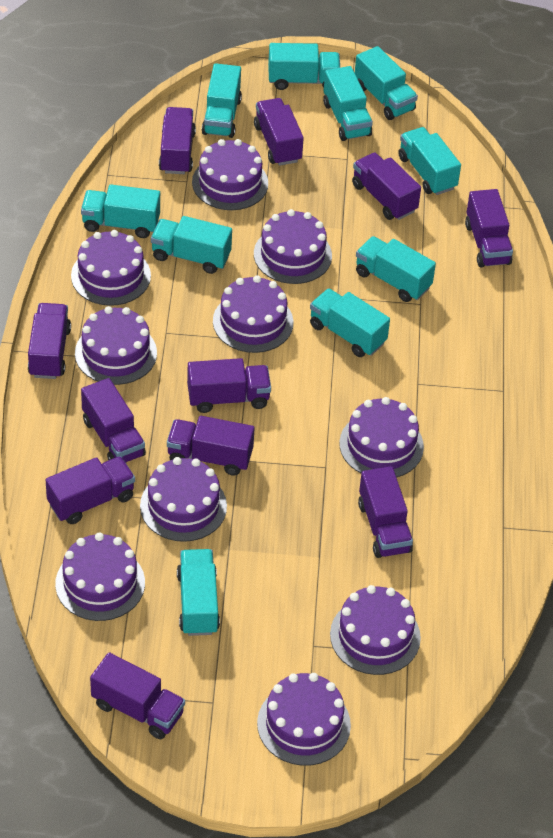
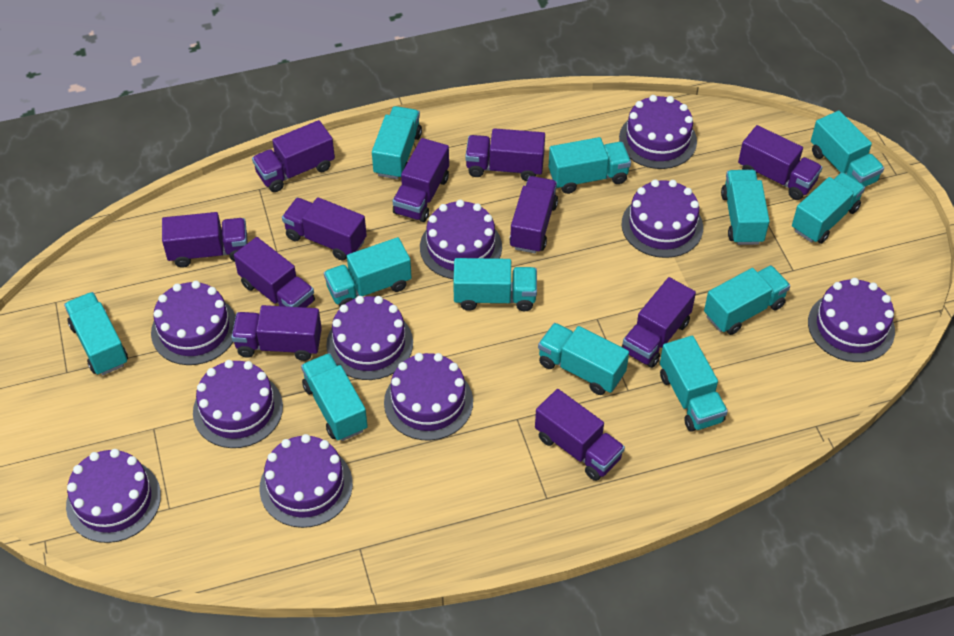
turquoise truck: 10 -> 12

